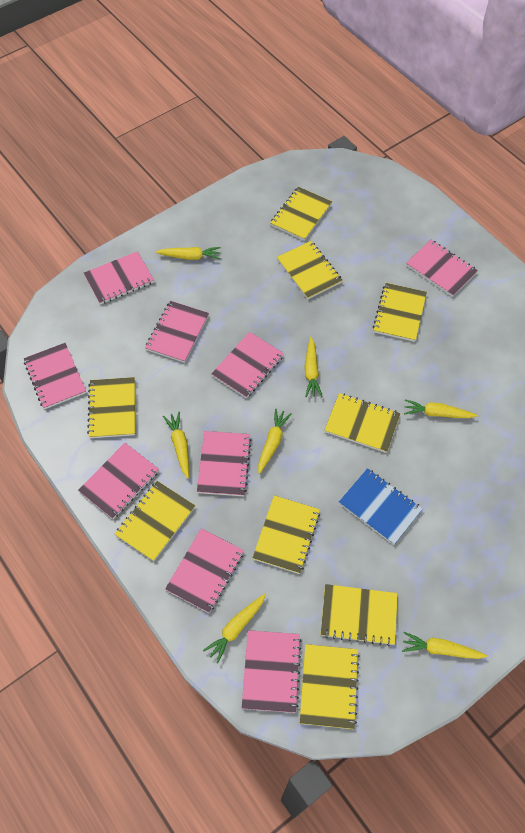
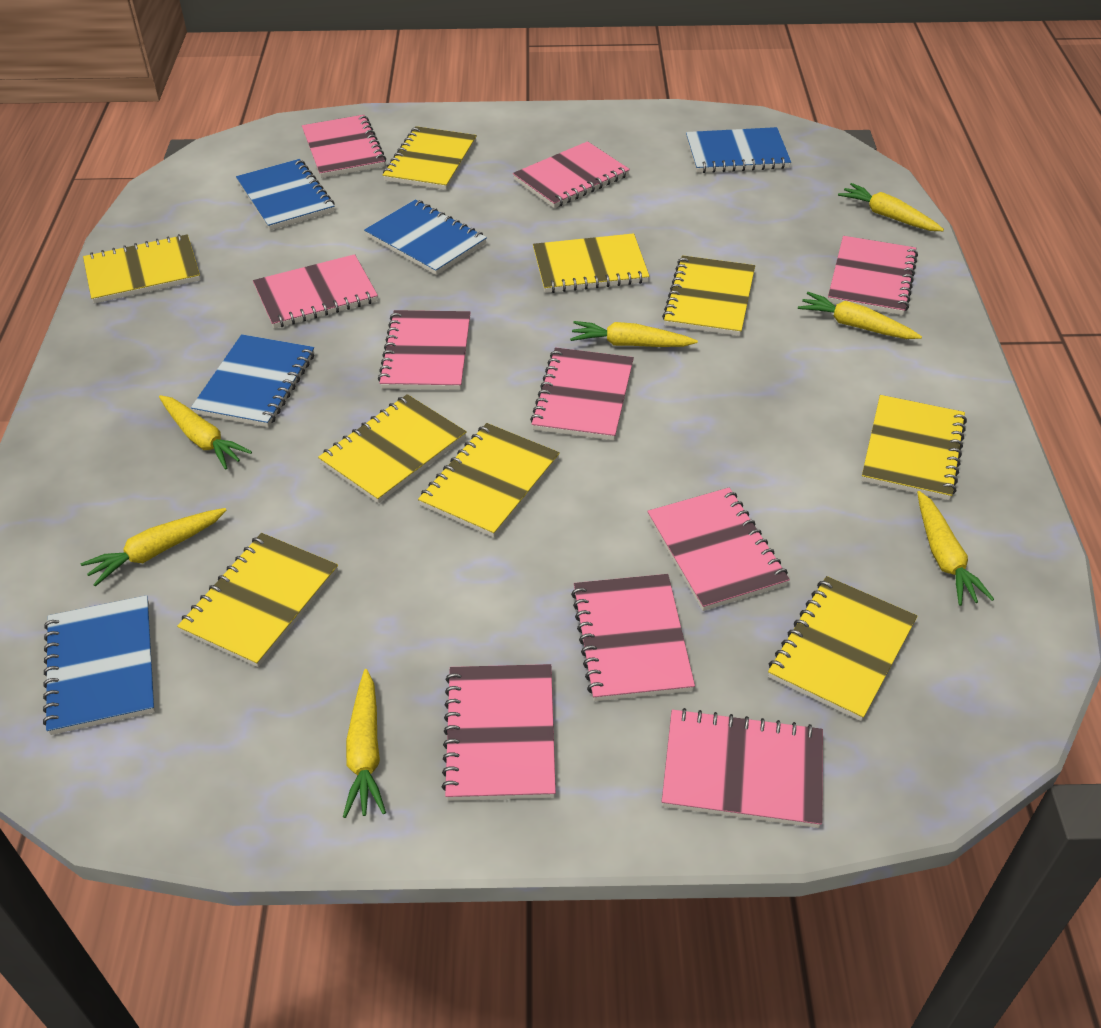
blue notebook: 1 -> 5
pink notebook: 9 -> 10

